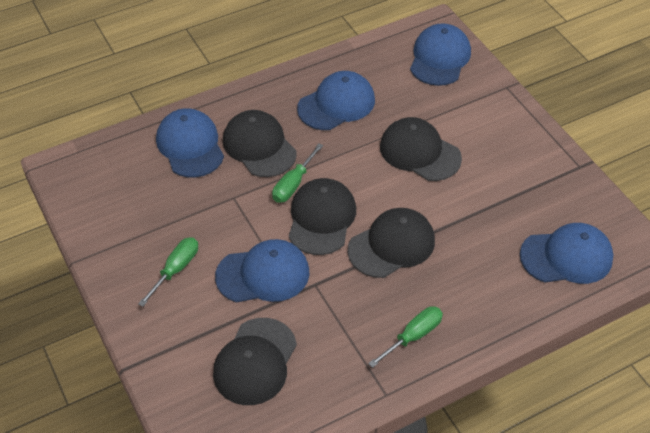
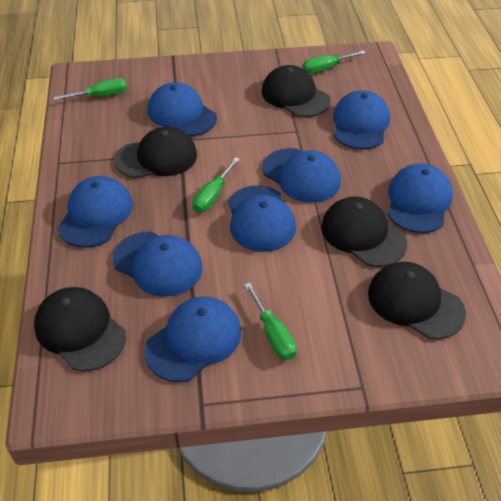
blue cap: 5 -> 8
green screwdriver: 3 -> 4

